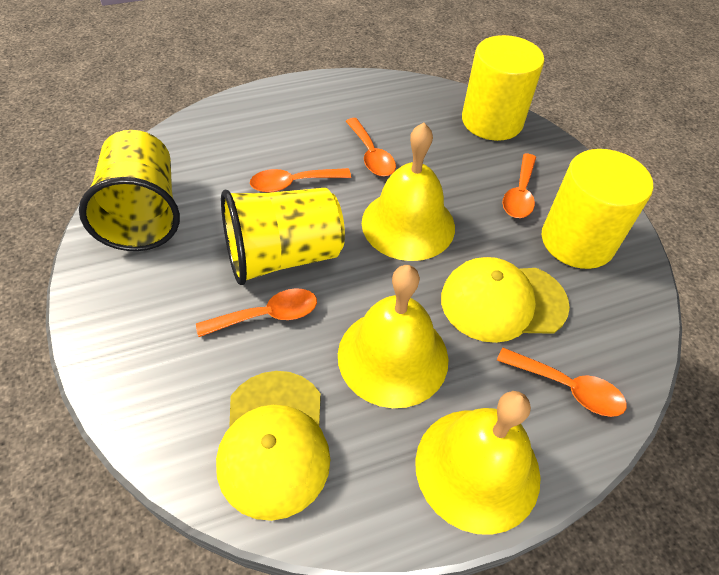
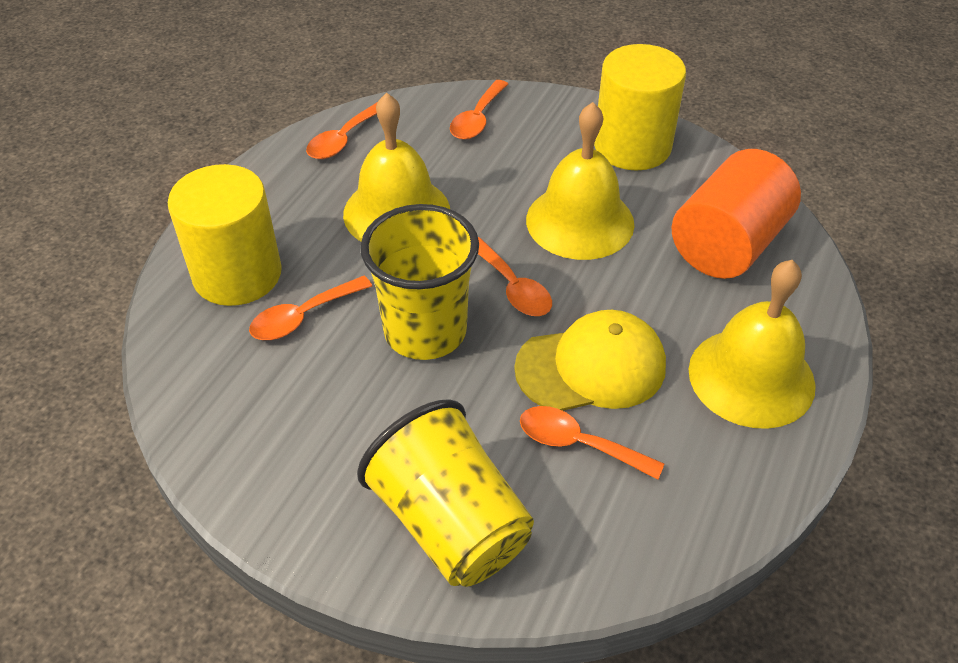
orange cylinder: 0 -> 1
yellow cap: 2 -> 1

